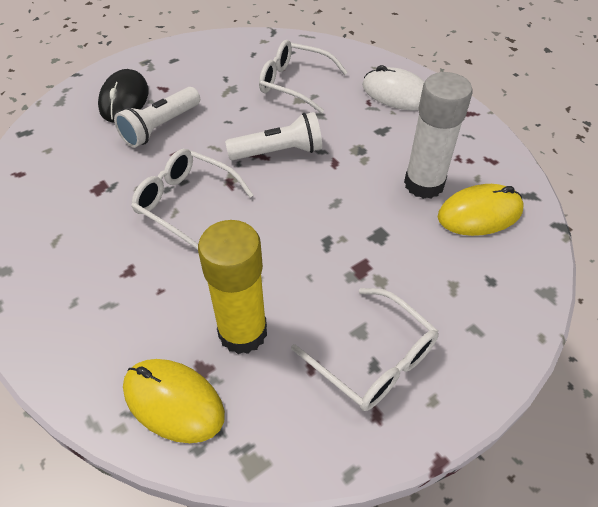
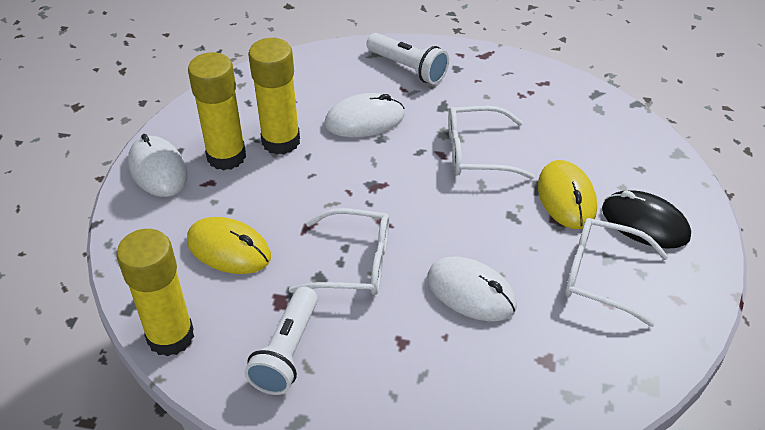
white glue stick: 1 -> 0
white mouse: 1 -> 3
yellow glue stick: 1 -> 3

